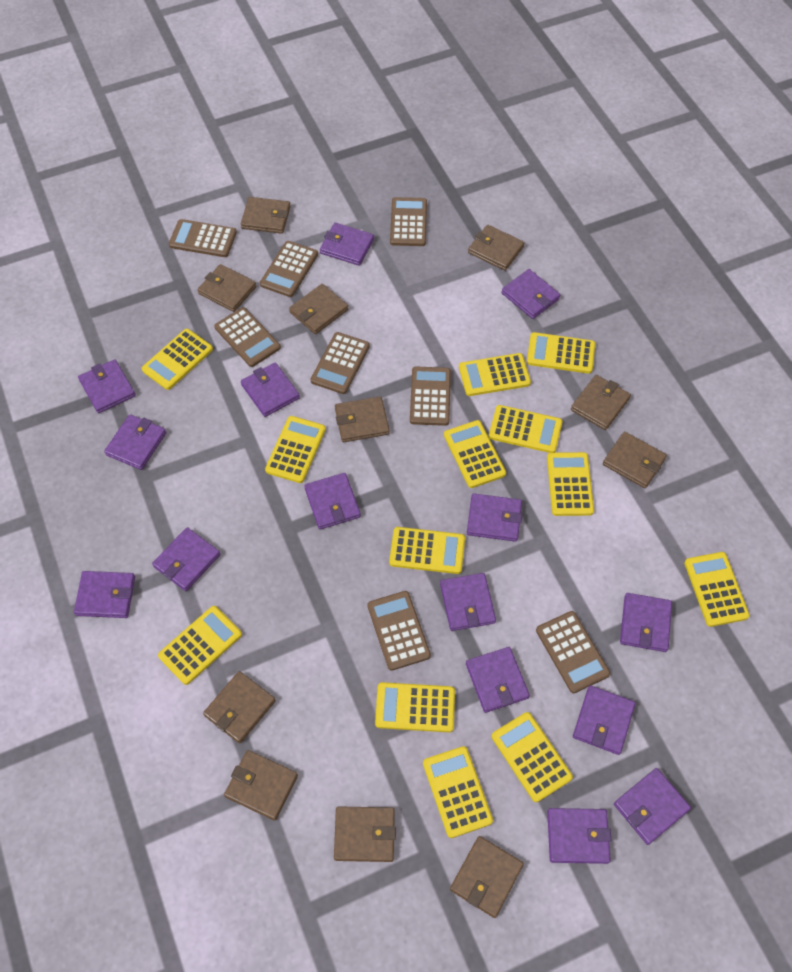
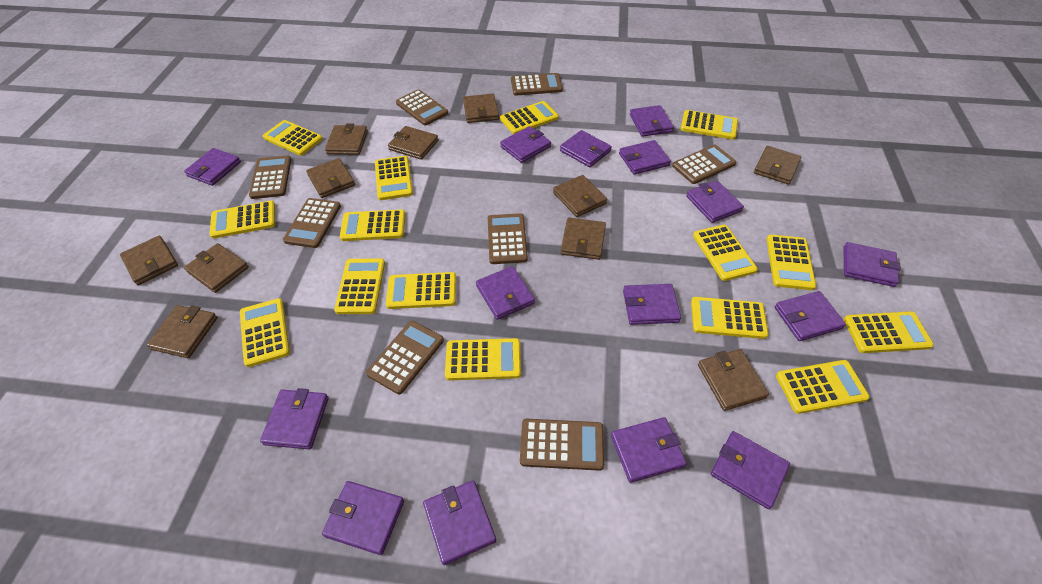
yellow calculator: 13 -> 15

